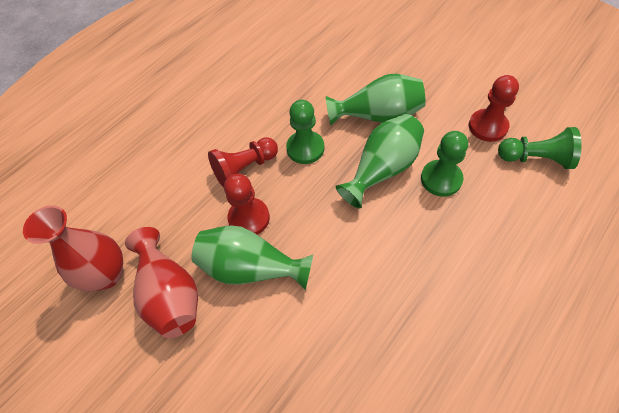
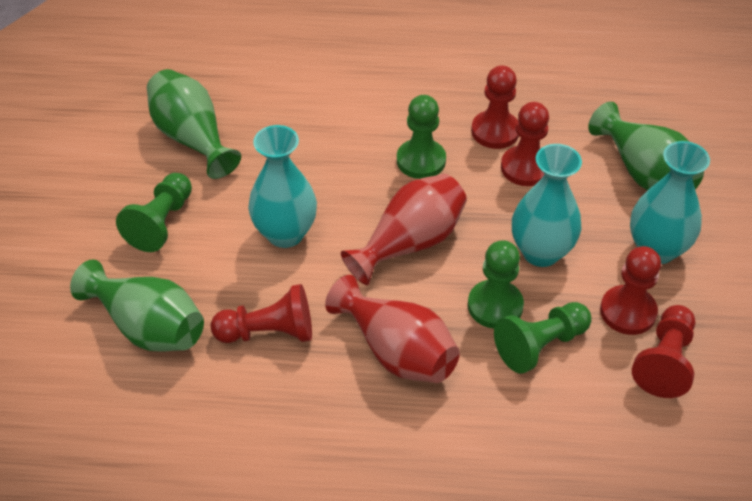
green pawn: 3 -> 4
red pawn: 3 -> 5
turquoise vase: 0 -> 3

